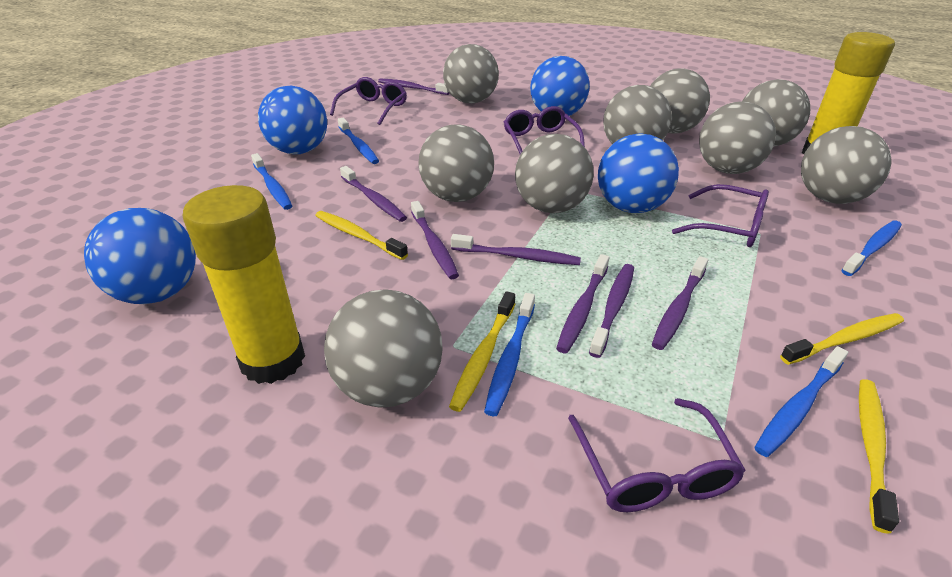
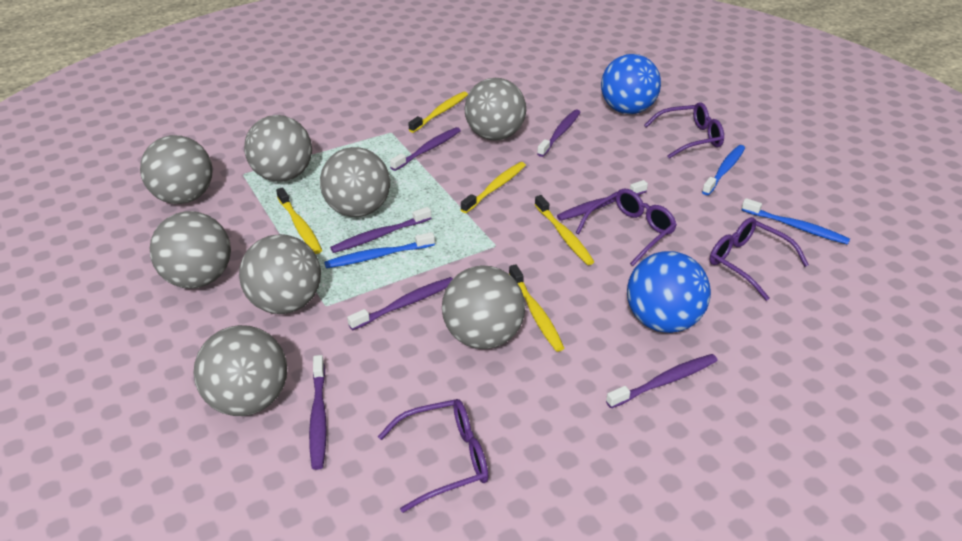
blue ball: 4 -> 2
blue toothbrush: 5 -> 3
grey ball: 9 -> 8
yellow glue stick: 2 -> 0
yellow toothbrush: 4 -> 5

